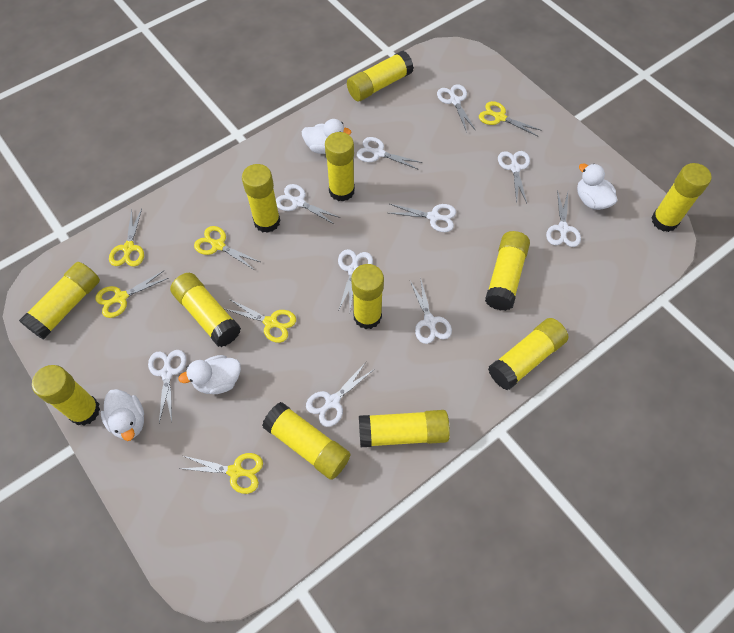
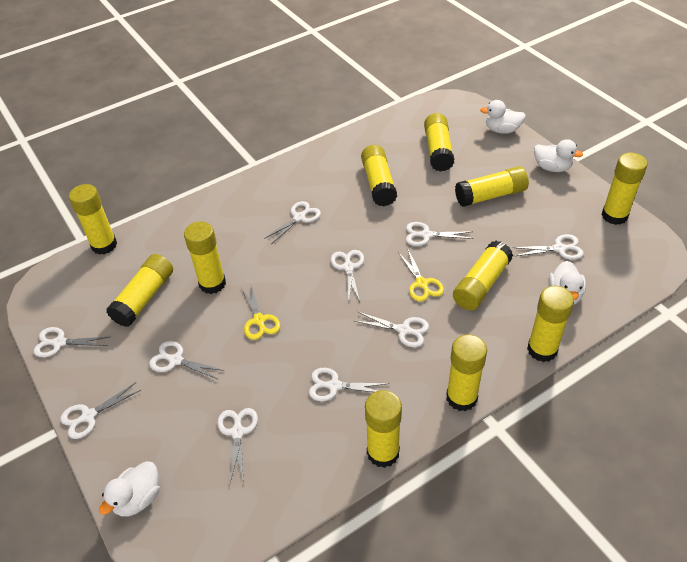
yellow glue stick: 12 -> 11
yellow scissors: 6 -> 2

